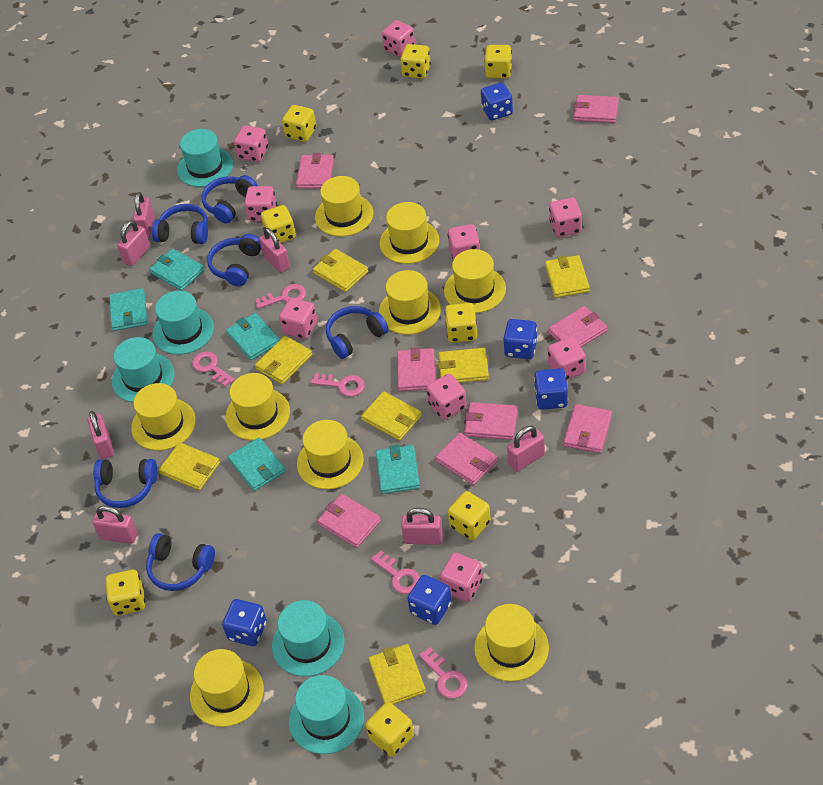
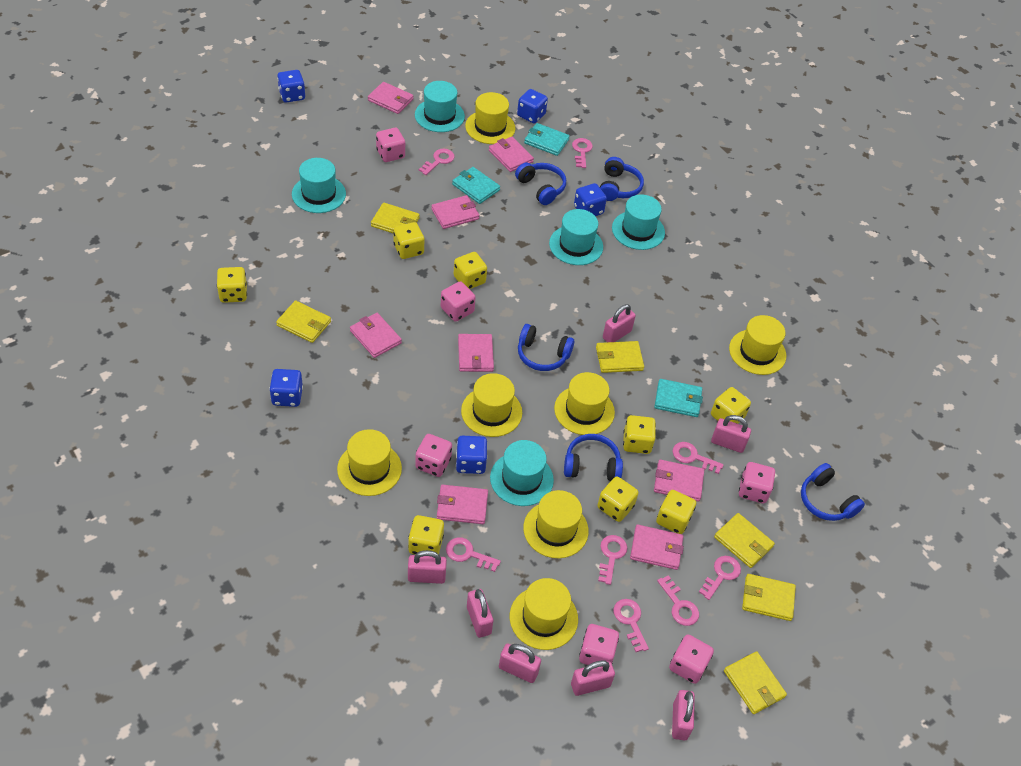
blue headphones: 6 -> 5
pink dice: 9 -> 6
pink key: 5 -> 8
turquoise wallet: 5 -> 3
yellow hat: 9 -> 7
yellow wallet: 7 -> 6

